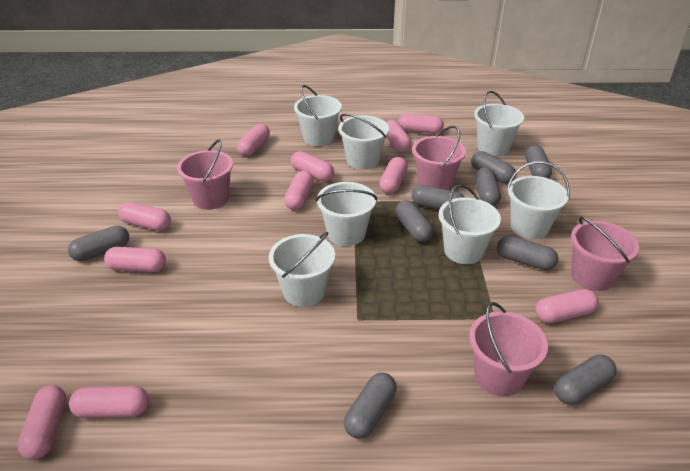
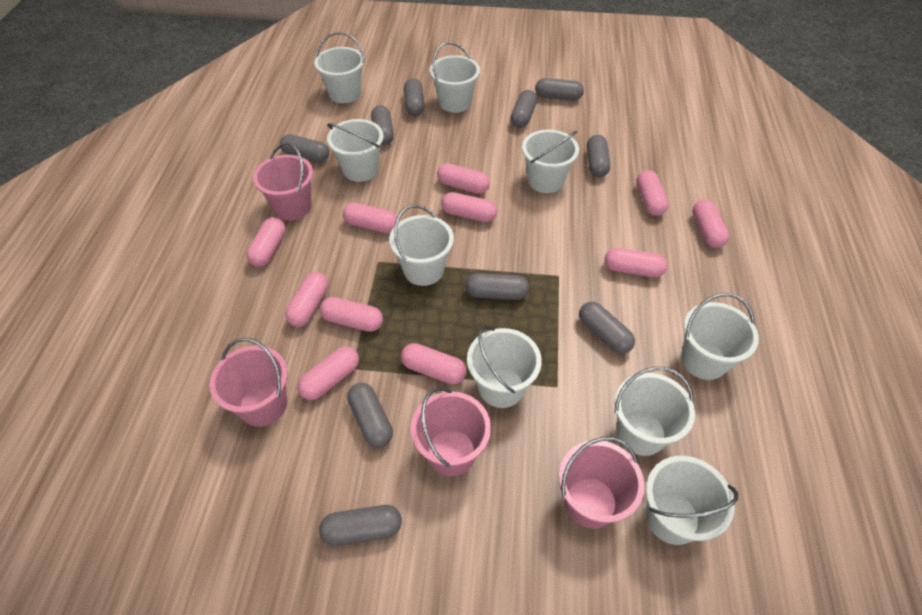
grey capsule: 9 -> 10
white bucket: 7 -> 9

